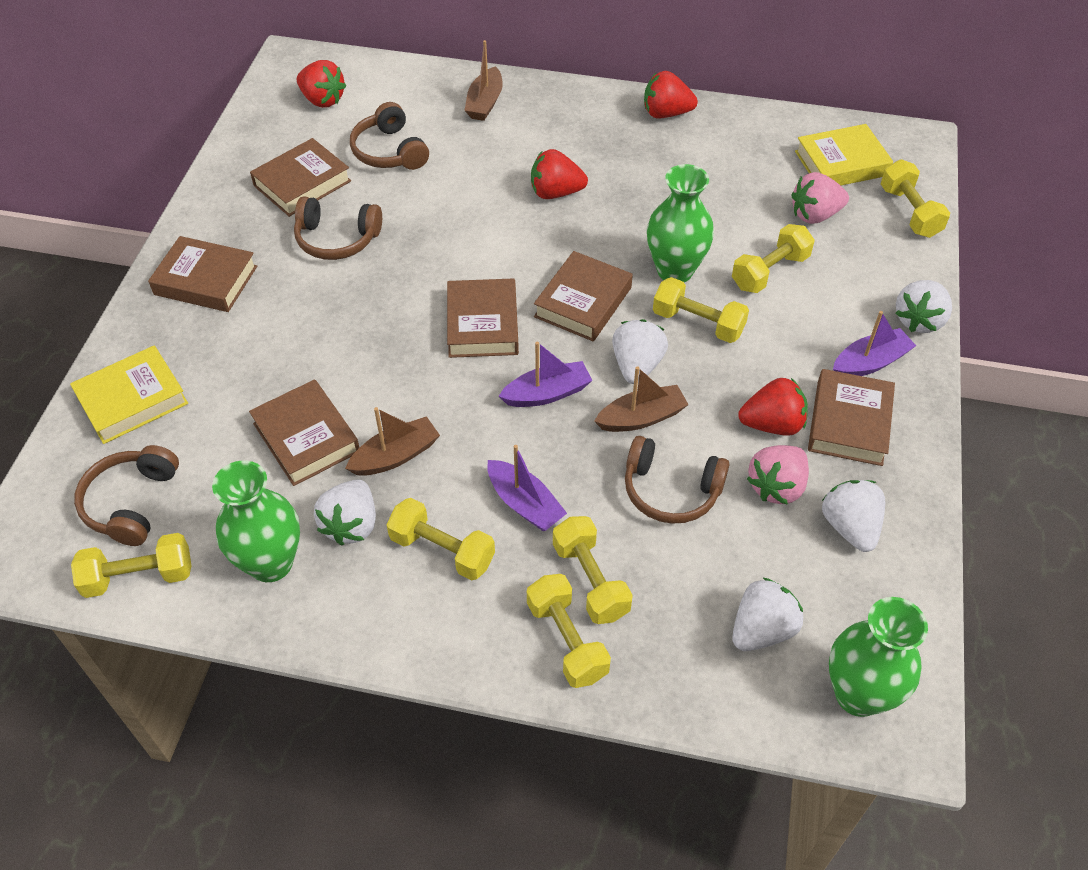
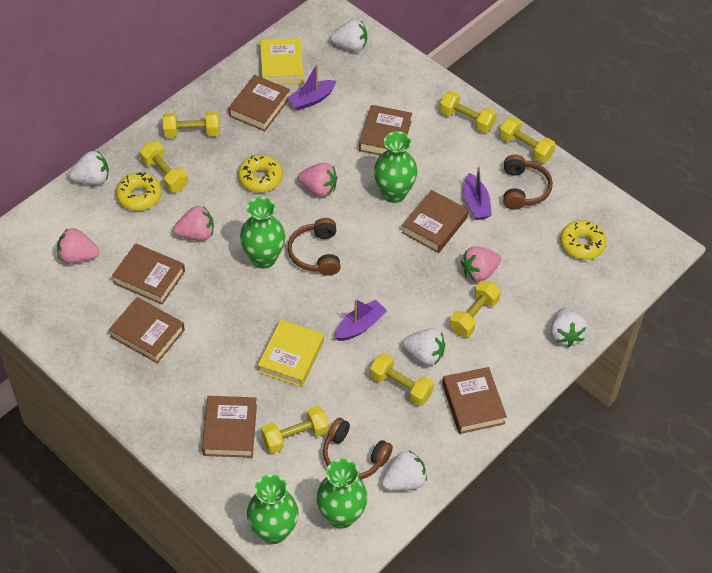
brown boat: 3 -> 0
brown book: 6 -> 7
brown headphones: 4 -> 3
green vase: 3 -> 4
pink strawberry: 2 -> 4
red strawberry: 4 -> 0
yellow donut: 0 -> 3

